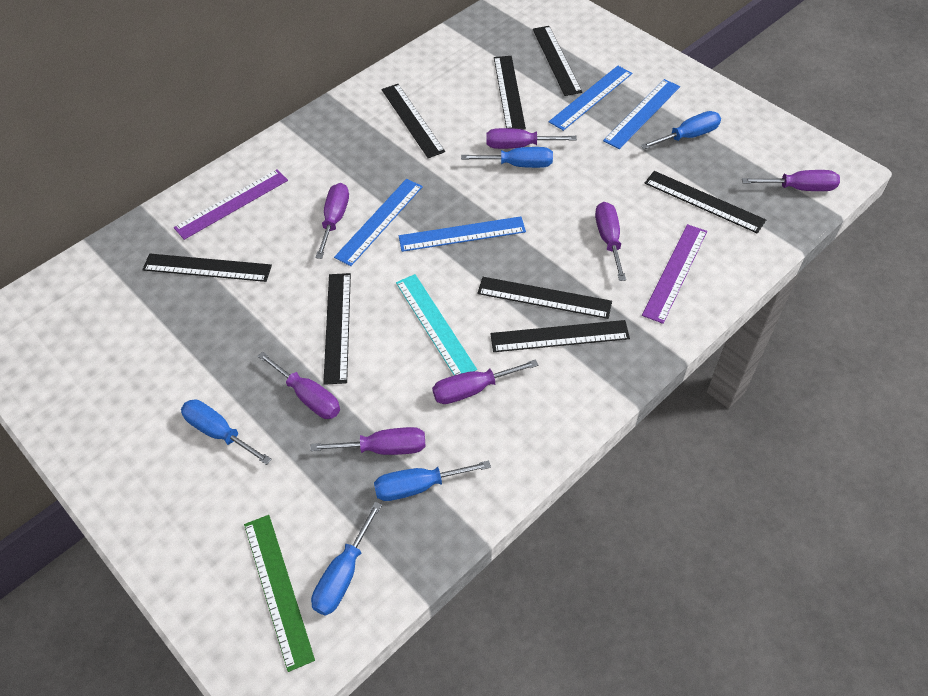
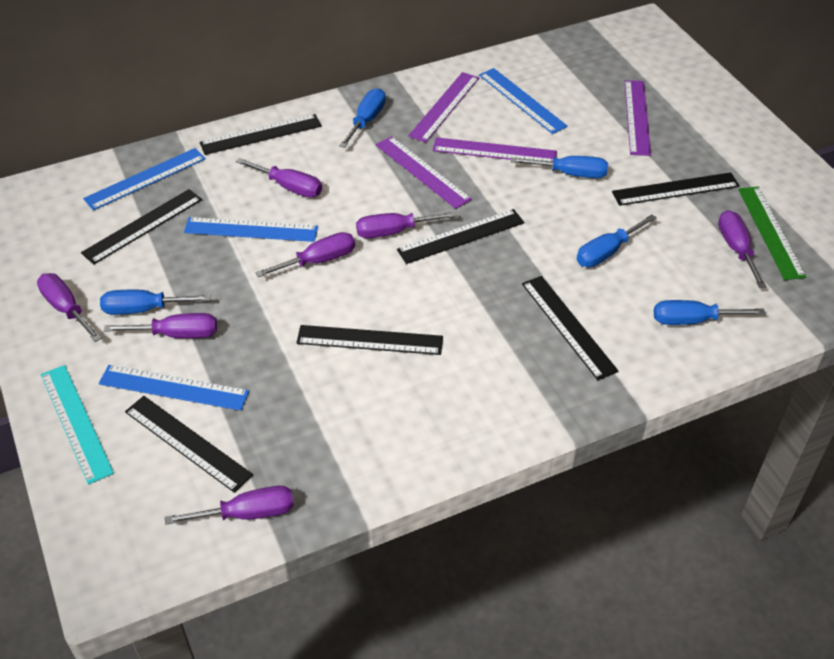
black ruler: 8 -> 7
purple ruler: 2 -> 4

